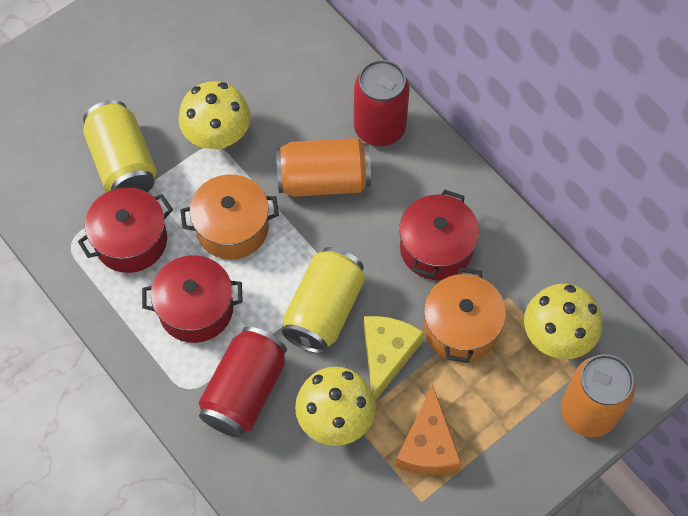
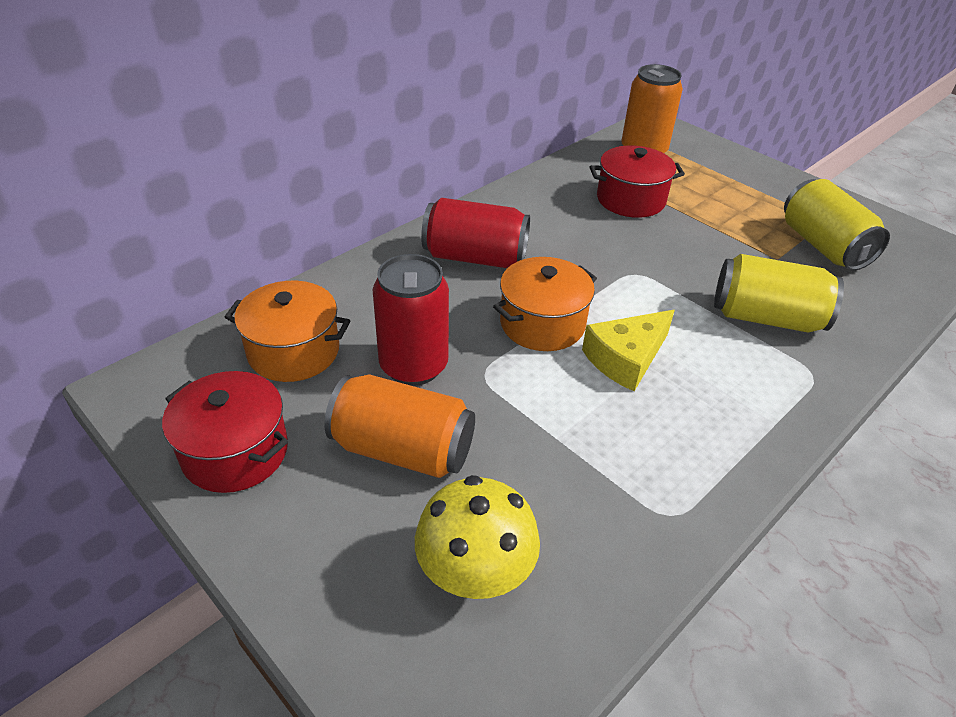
orange cheese: 1 -> 0
red pot: 3 -> 2
yellow mushroom: 3 -> 1

